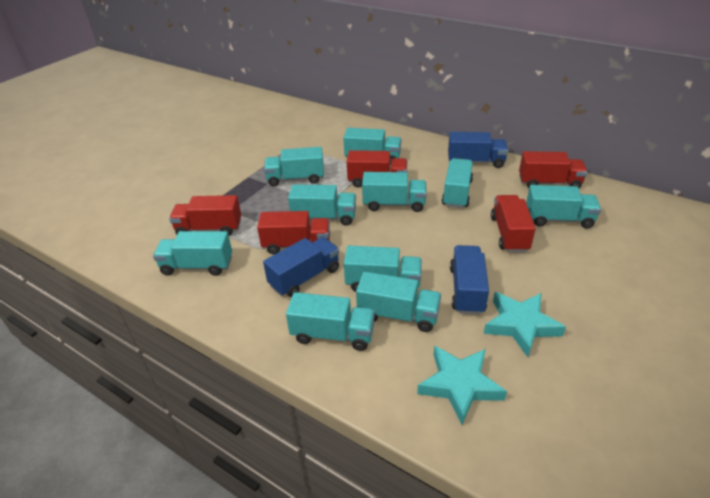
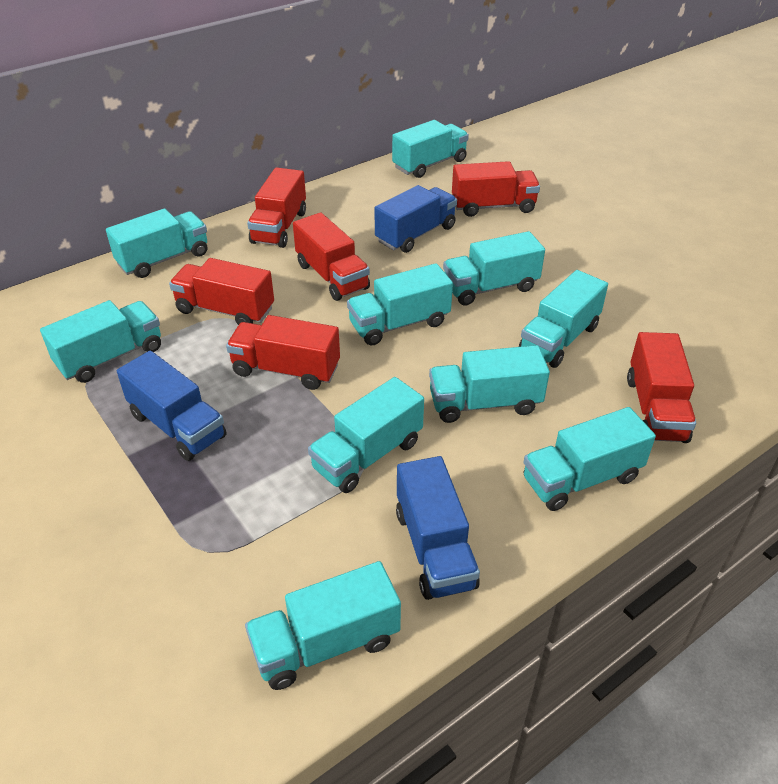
red truck: 5 -> 6
turquoise star: 2 -> 0

